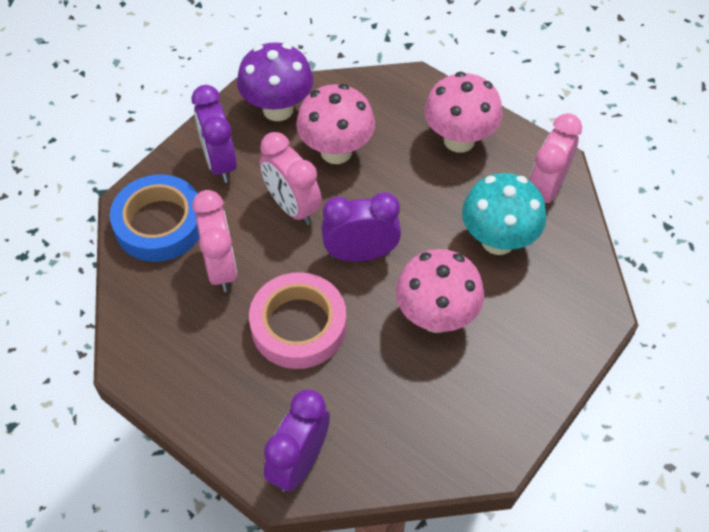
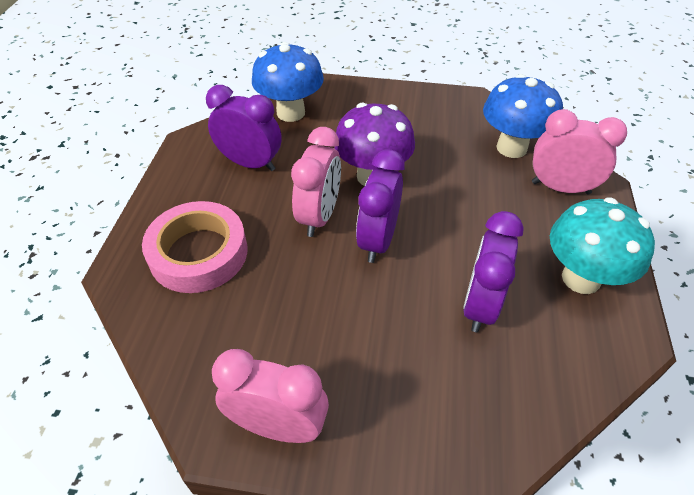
blue mushroom: 0 -> 2
blue tape: 1 -> 0
pink mushroom: 3 -> 0

